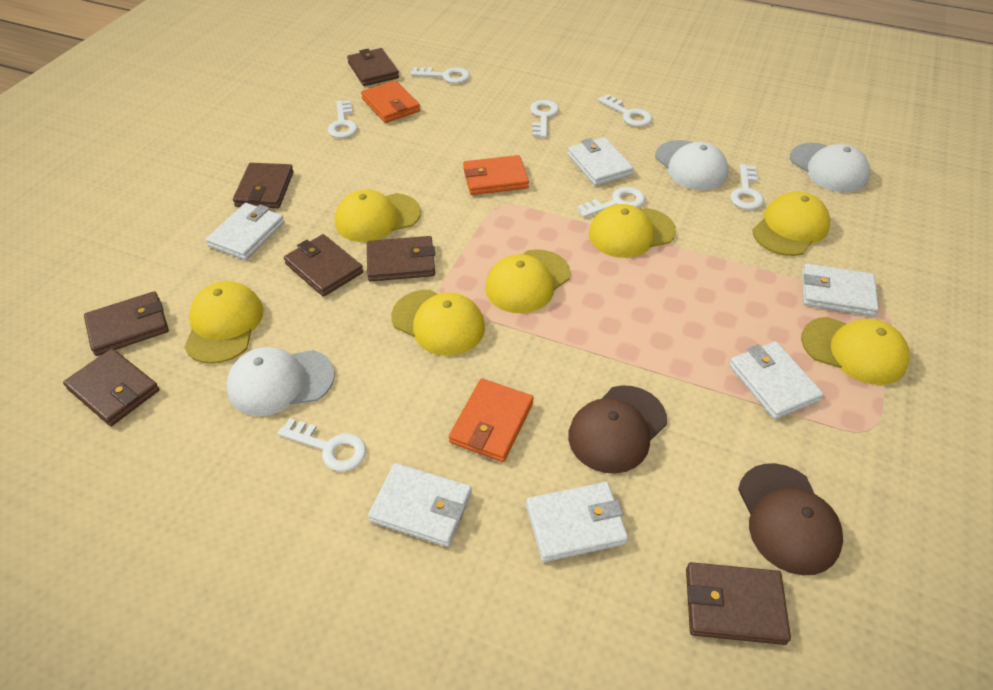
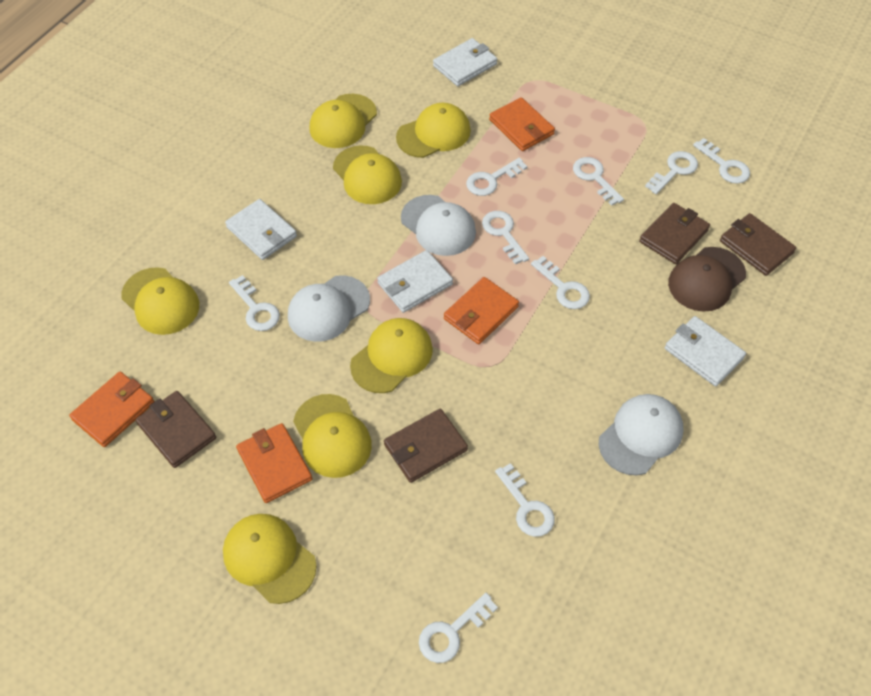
brown cap: 2 -> 1
brown wallet: 7 -> 4
orange wallet: 3 -> 4
white key: 7 -> 9
white wallet: 6 -> 4

